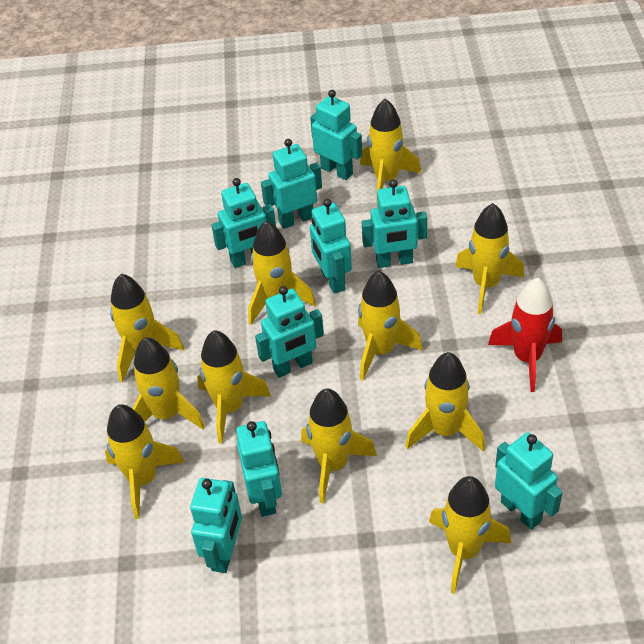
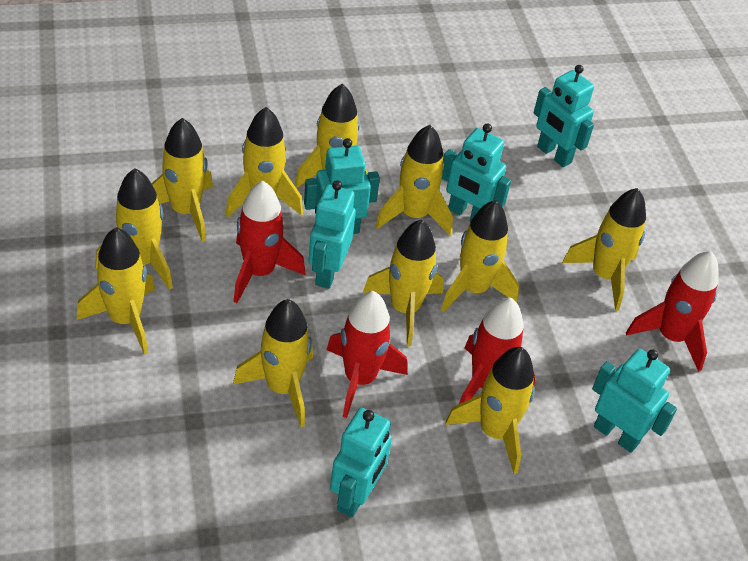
red rocket: 1 -> 4
turquoise robot: 9 -> 6

